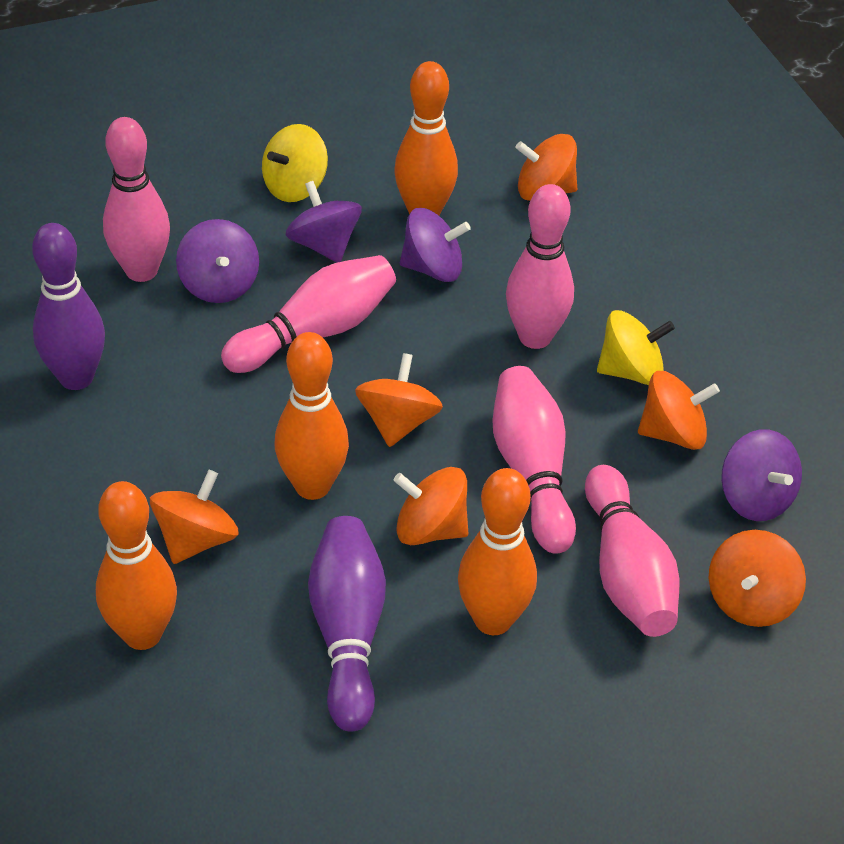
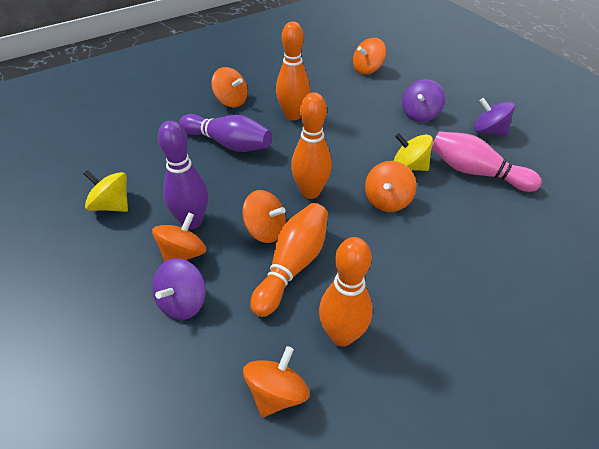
pink bowling pin: 5 -> 1
purple spinning top: 4 -> 3

